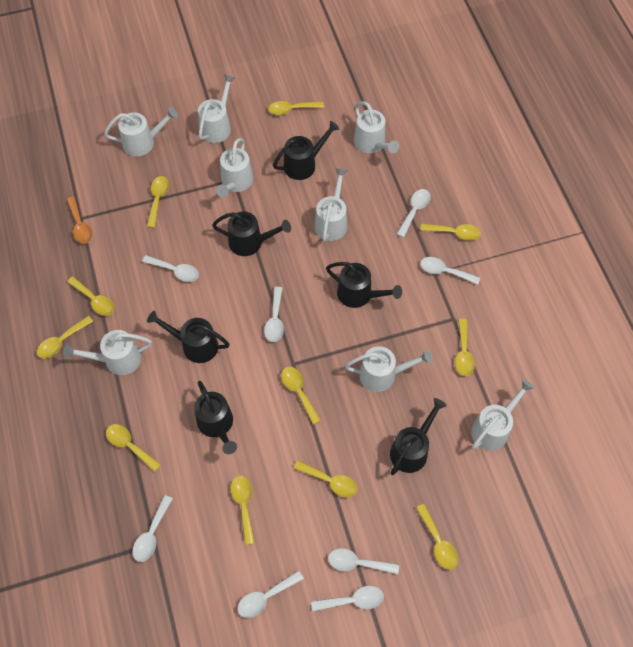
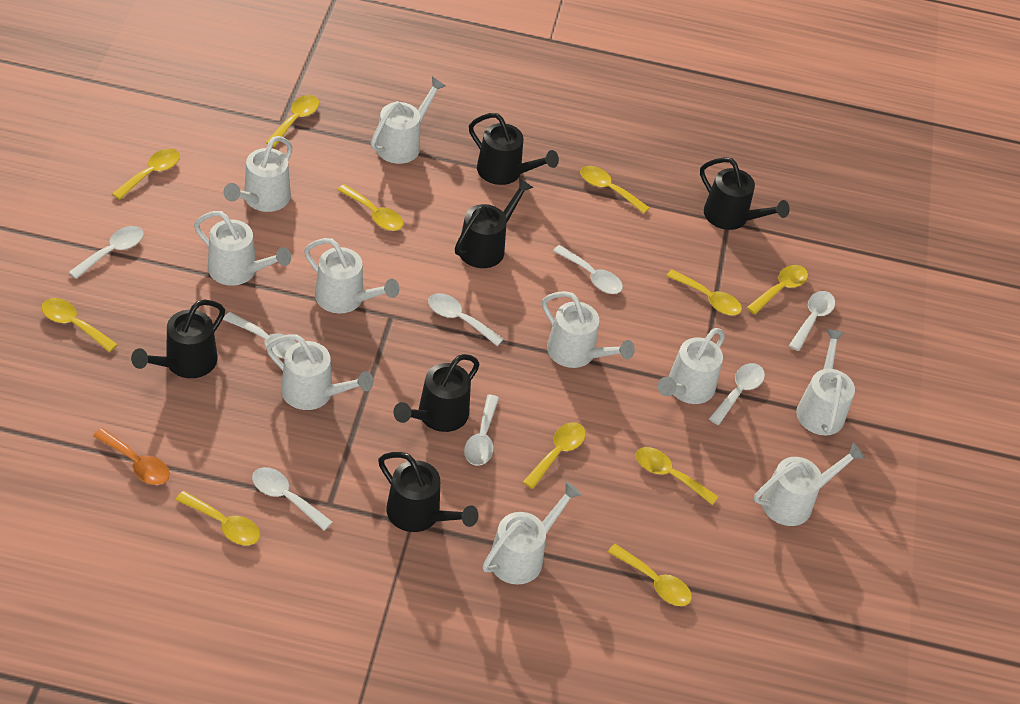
white watering can: 8 -> 10

